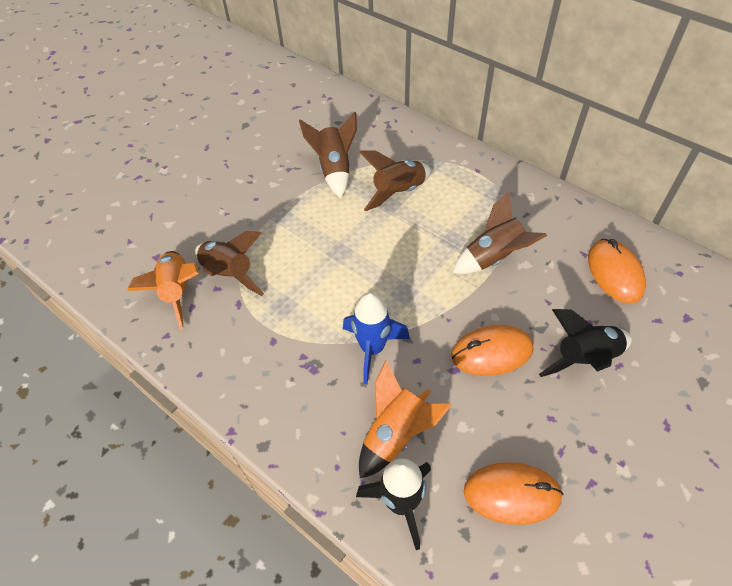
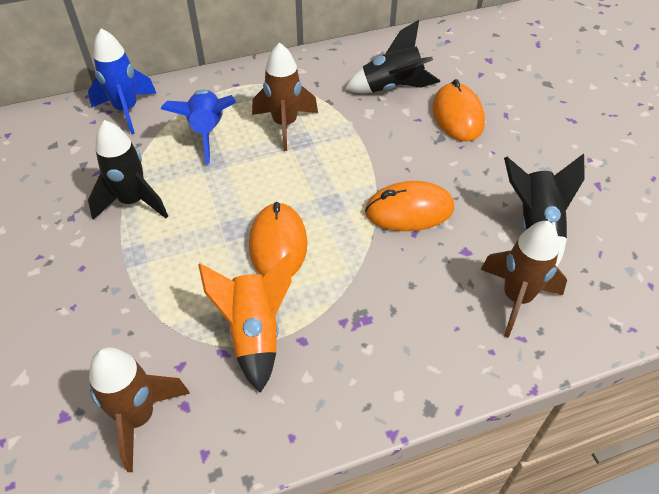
black rocket: 2 -> 3
blue rocket: 1 -> 2
brown rocket: 4 -> 3
orange rocket: 2 -> 1

